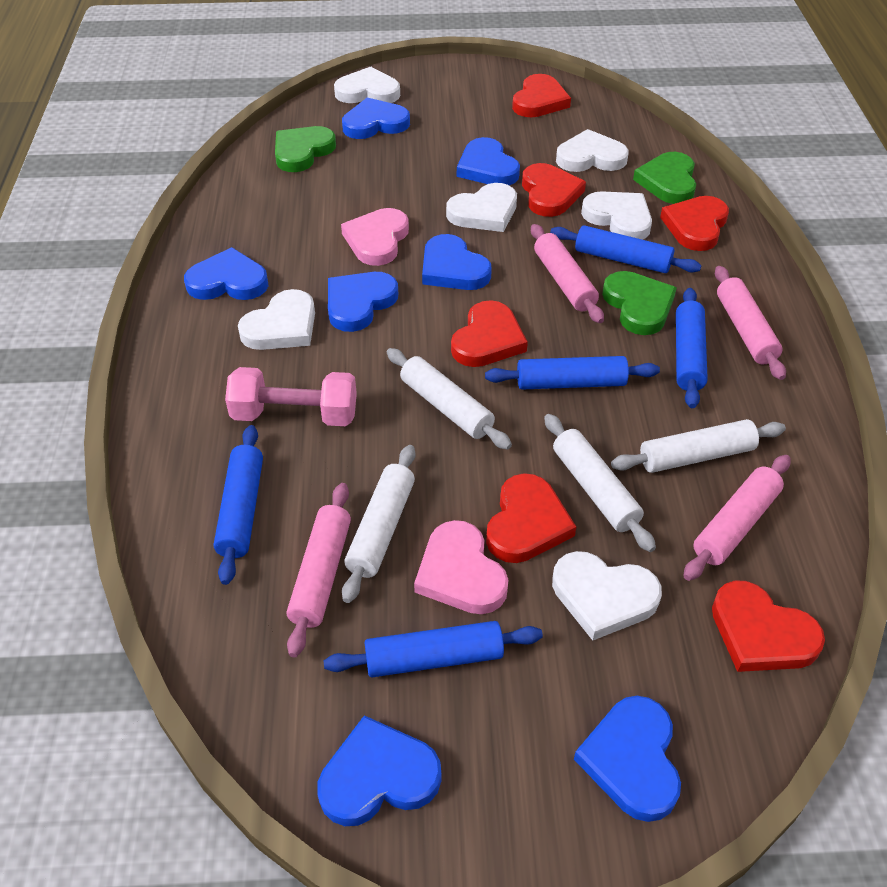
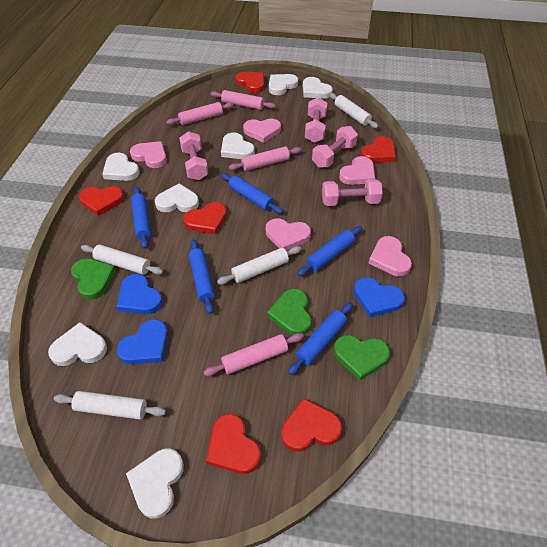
blue heart: 7 -> 3
pink dumbbell: 1 -> 4
pink heart: 2 -> 5
white heart: 6 -> 7

